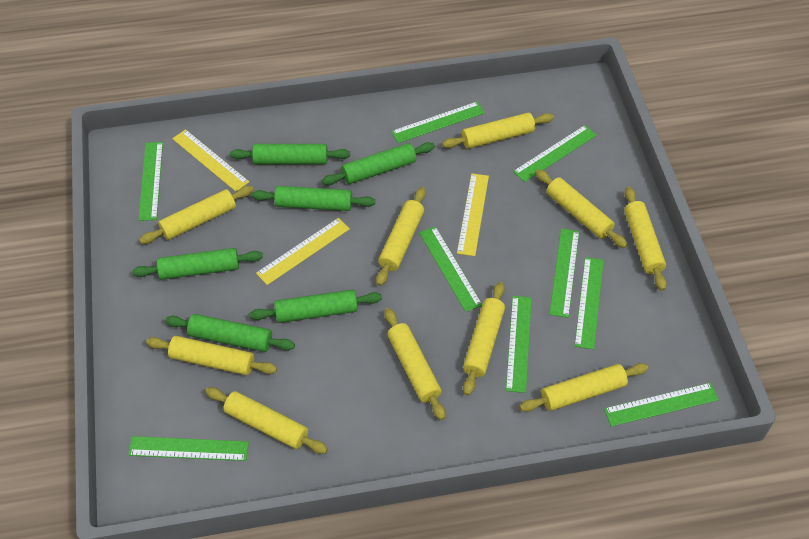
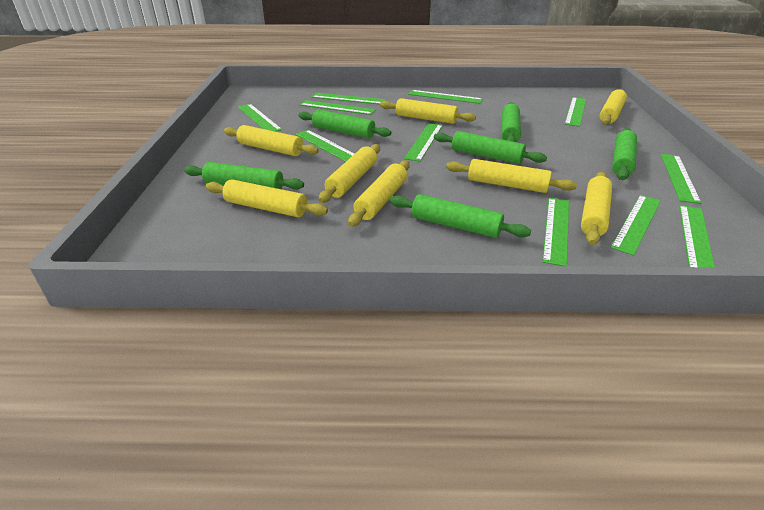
green ruler: 9 -> 11
yellow rolling pin: 10 -> 8
yellow ruler: 3 -> 0

